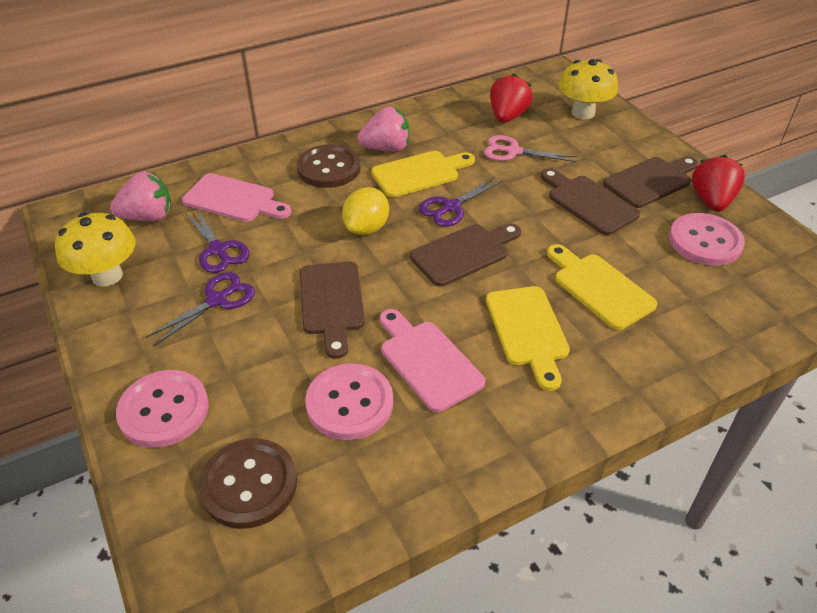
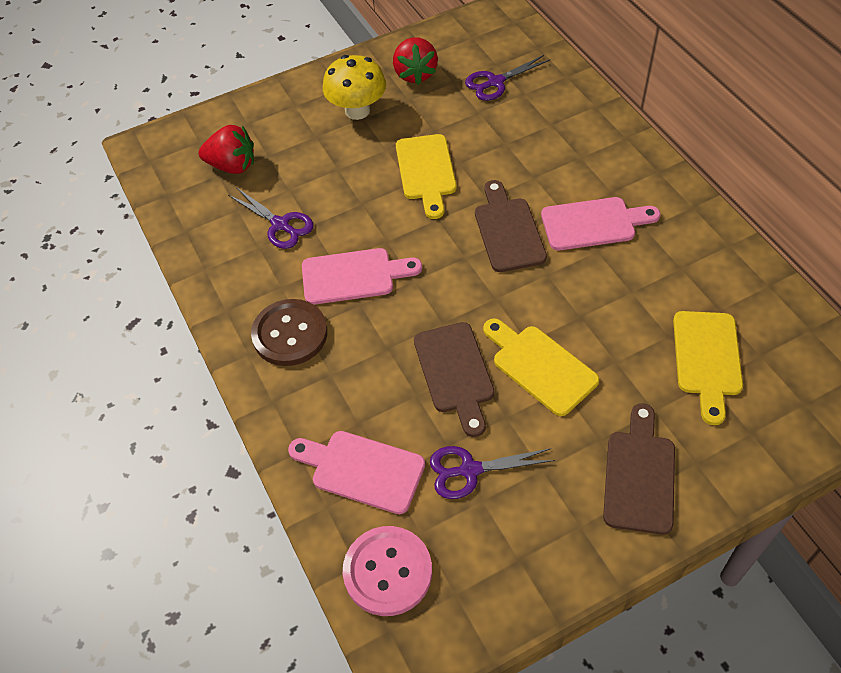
brown button: 2 -> 1
brown cutting board: 4 -> 3
pink button: 3 -> 1
pink cutting board: 2 -> 3
pink scissors: 1 -> 0
pink strawberry: 2 -> 0
yellow lemon: 1 -> 0
yellow mushroom: 2 -> 1

